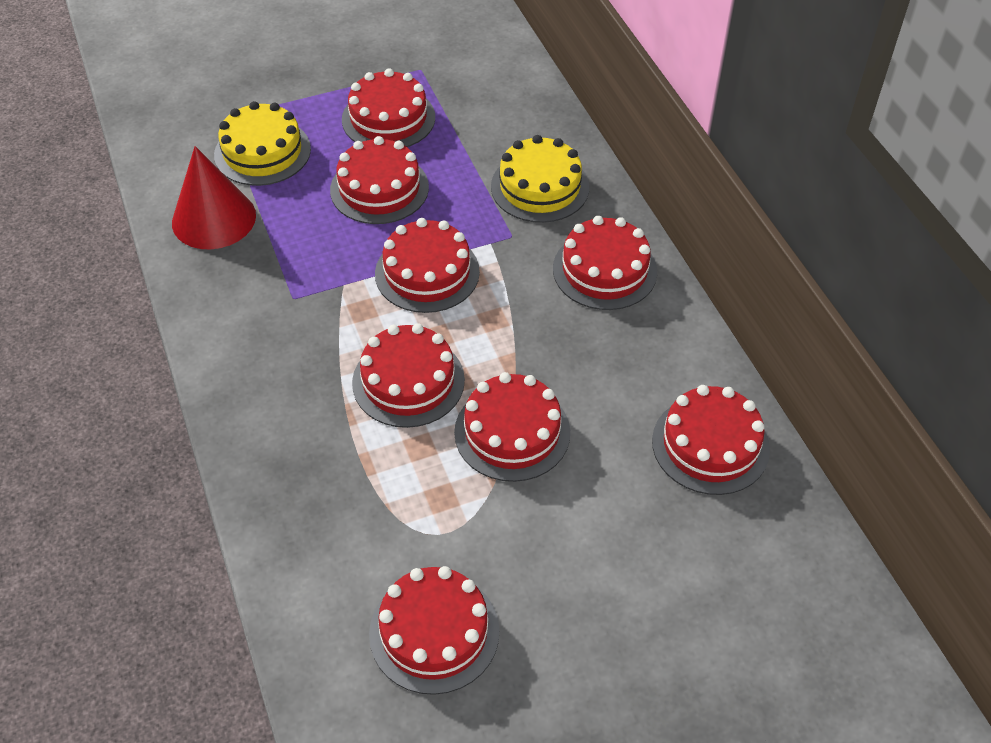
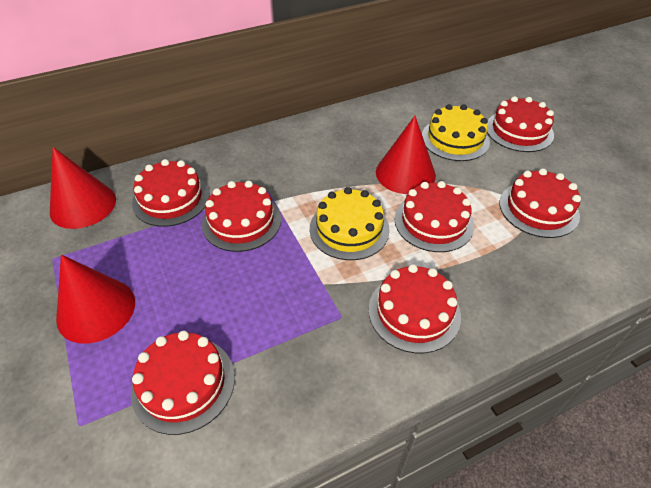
red cake: 8 -> 7
red cone: 1 -> 3

